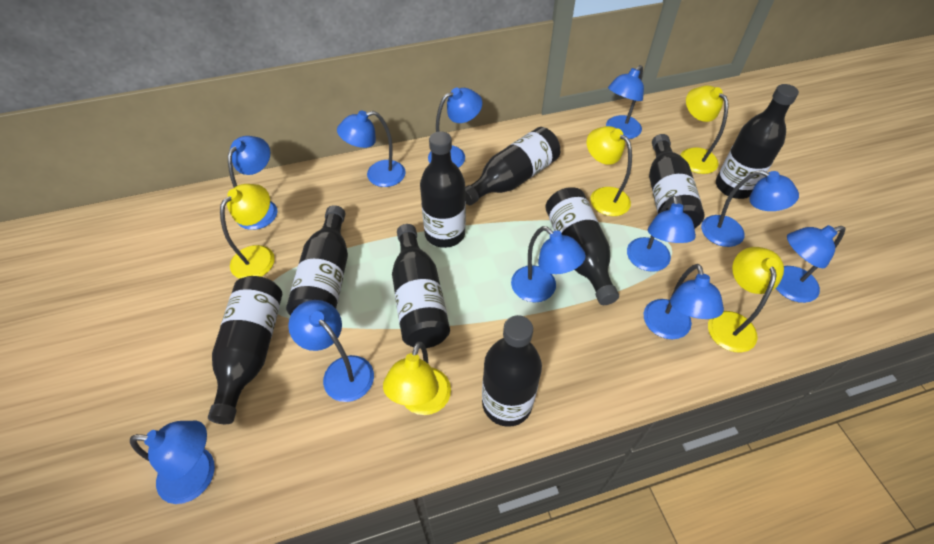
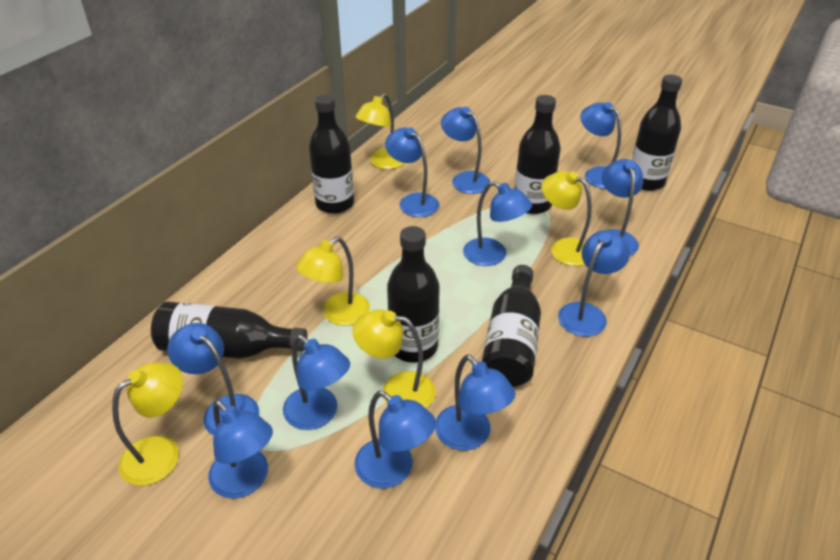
black bottle: 9 -> 6

